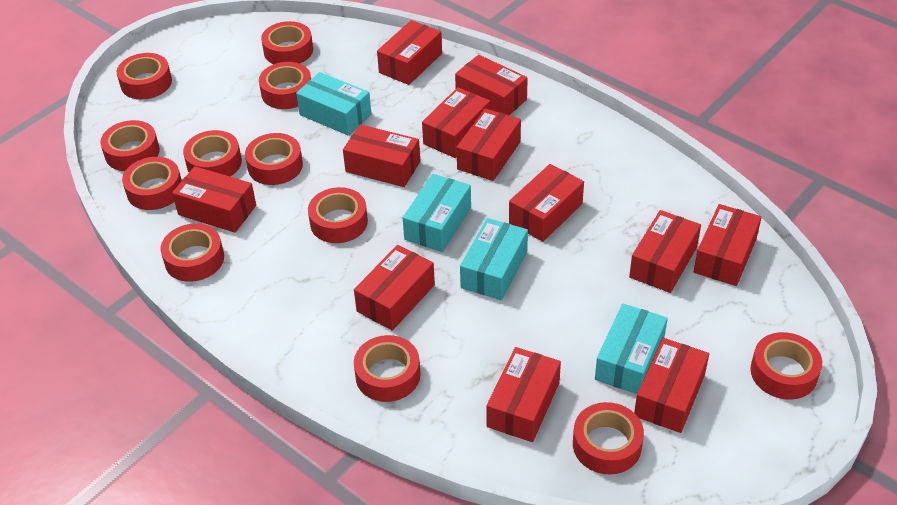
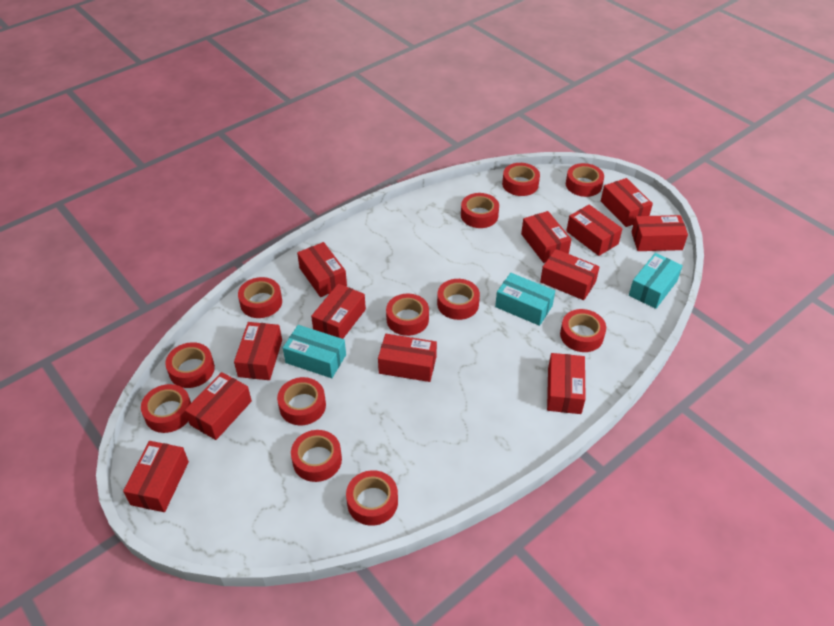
turquoise box: 4 -> 3

